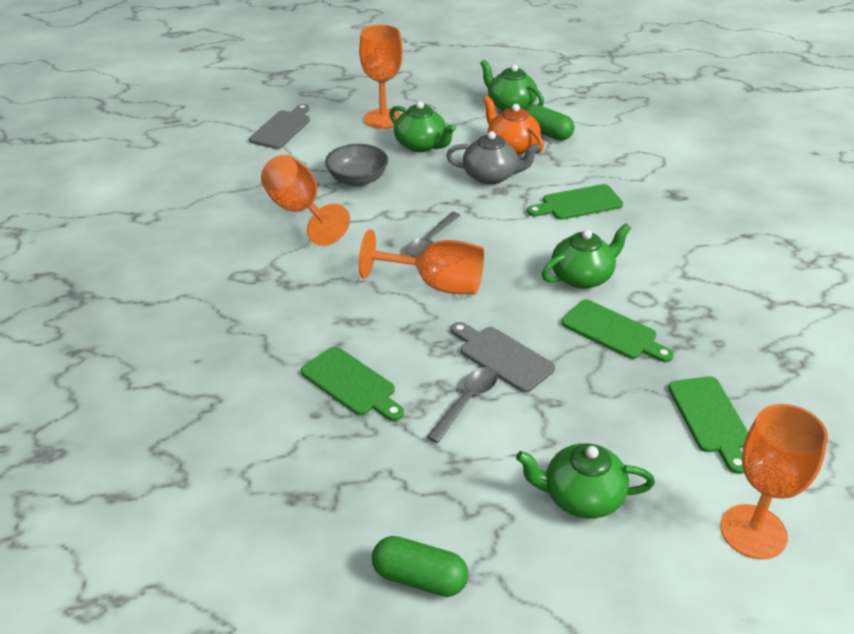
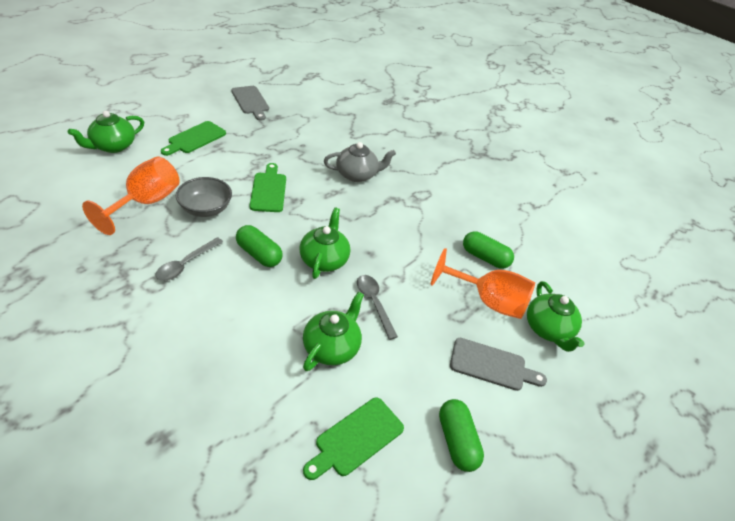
green capsule: 2 -> 3
green cutting board: 4 -> 3
orange goblet: 4 -> 2
orange teapot: 1 -> 0

